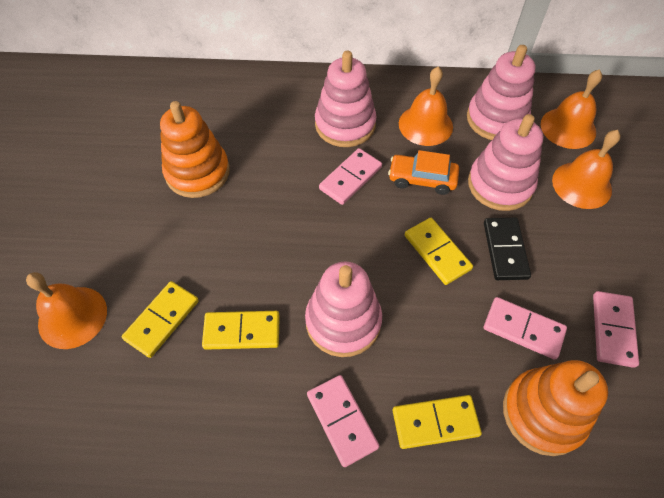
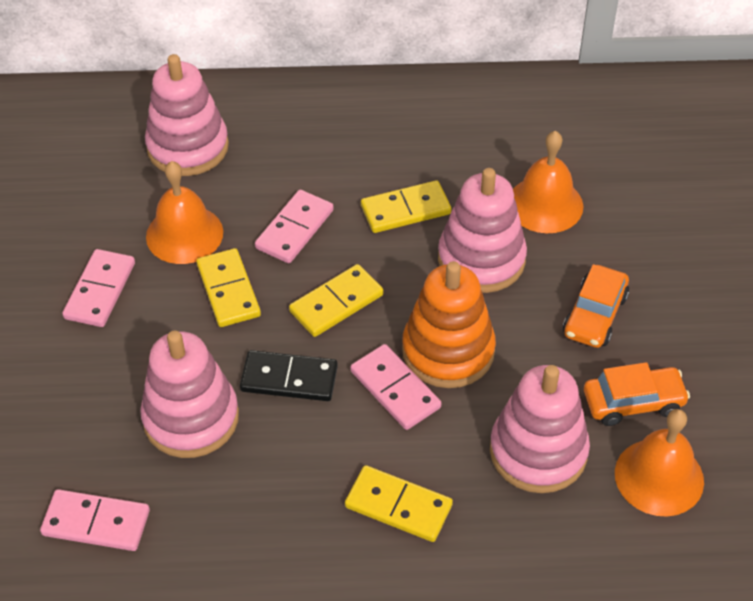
orange bell: 4 -> 3
orange car: 1 -> 2
orange stacking toy: 2 -> 1

